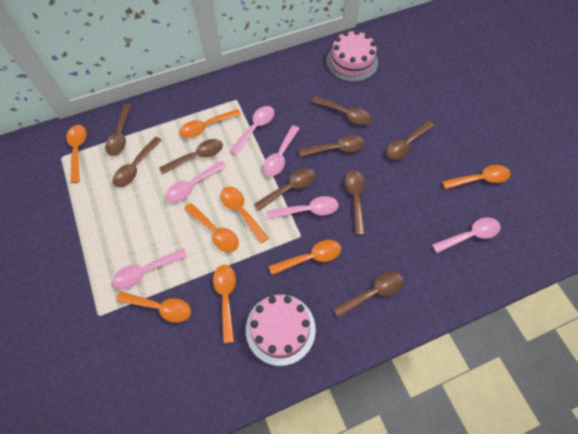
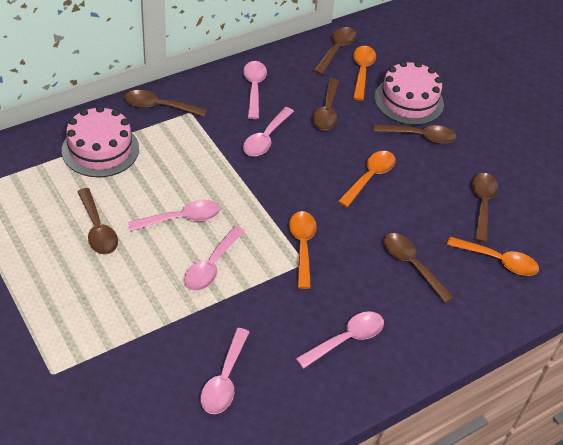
brown spoon: 9 -> 7
orange spoon: 8 -> 4

